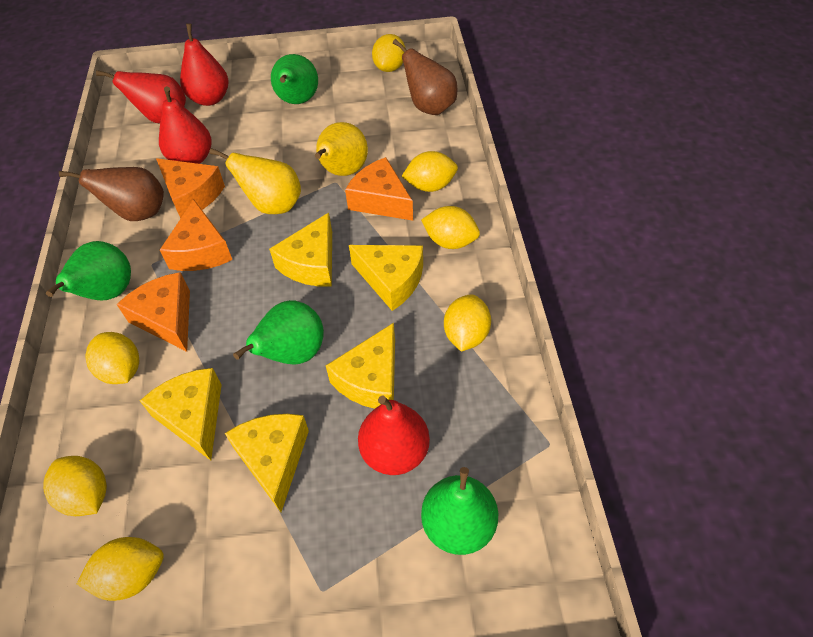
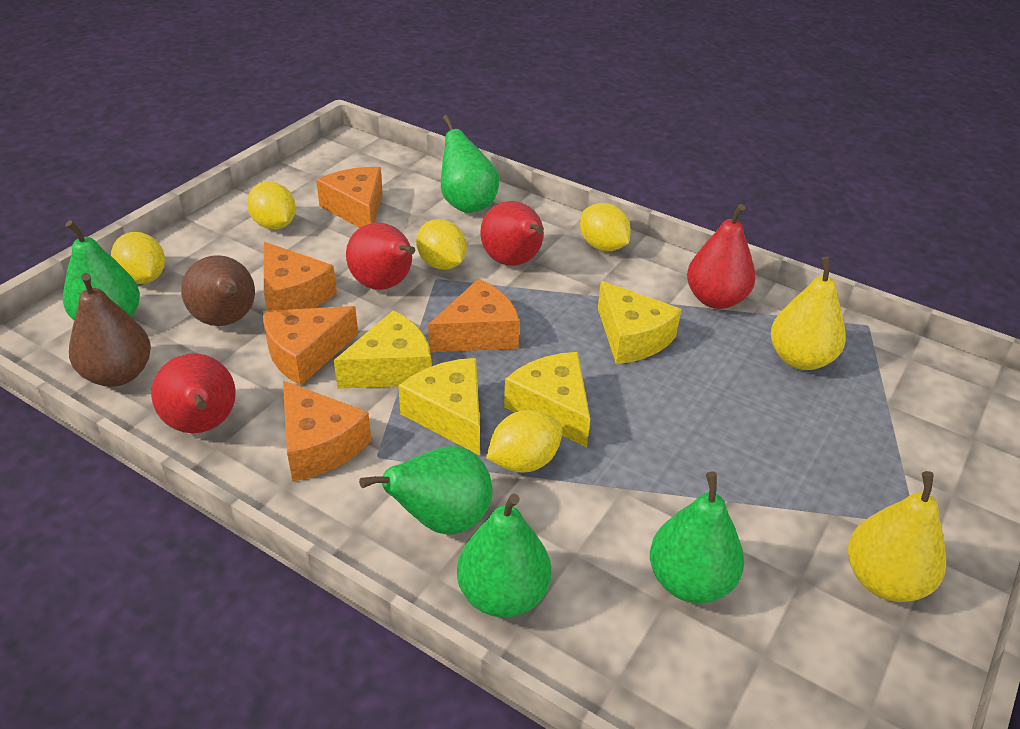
green pear: 4 -> 5
orange cheese: 4 -> 5
yellow cheese: 5 -> 4
yellow lemon: 7 -> 5

